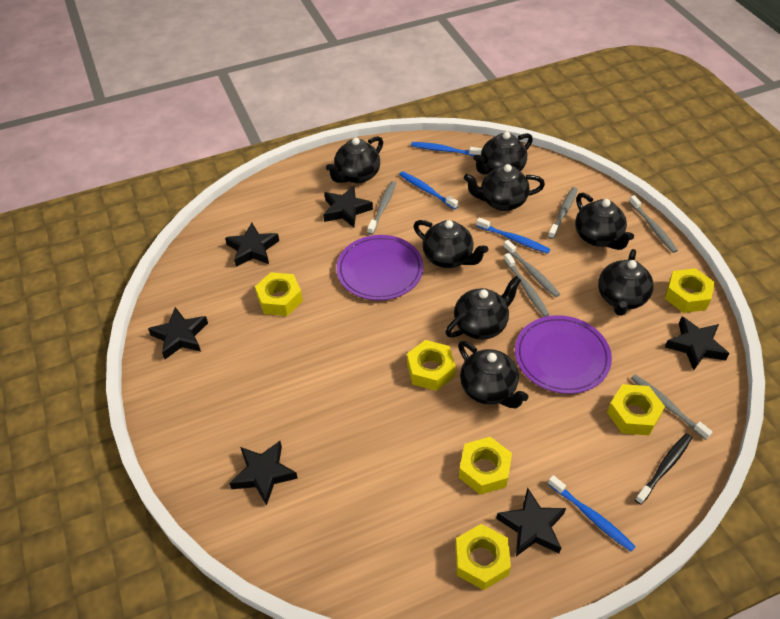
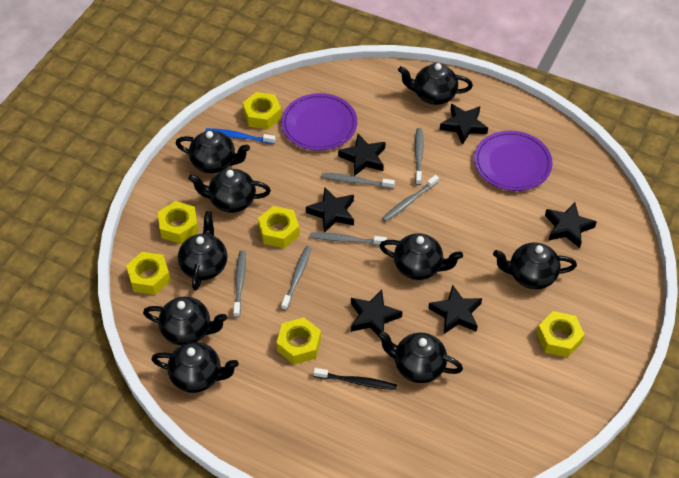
black teapot: 8 -> 9
blue toothbrush: 4 -> 1

